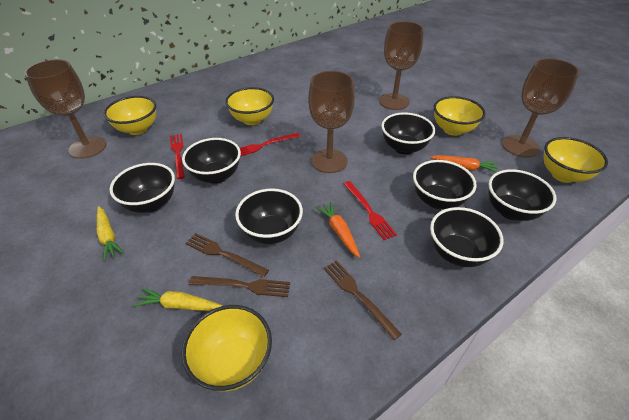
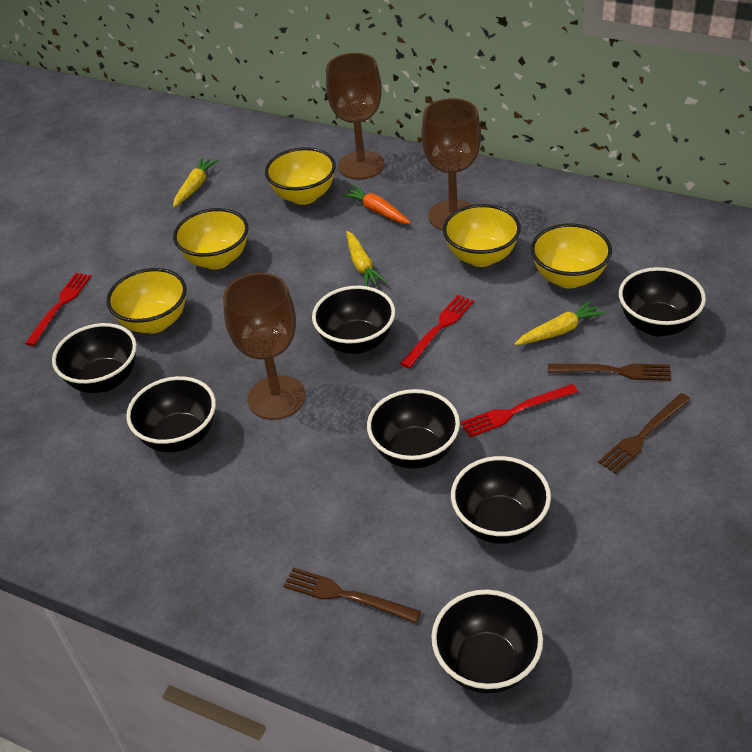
brown goblet: 4 -> 3
orange carrot: 2 -> 1
yellow carrot: 2 -> 3

